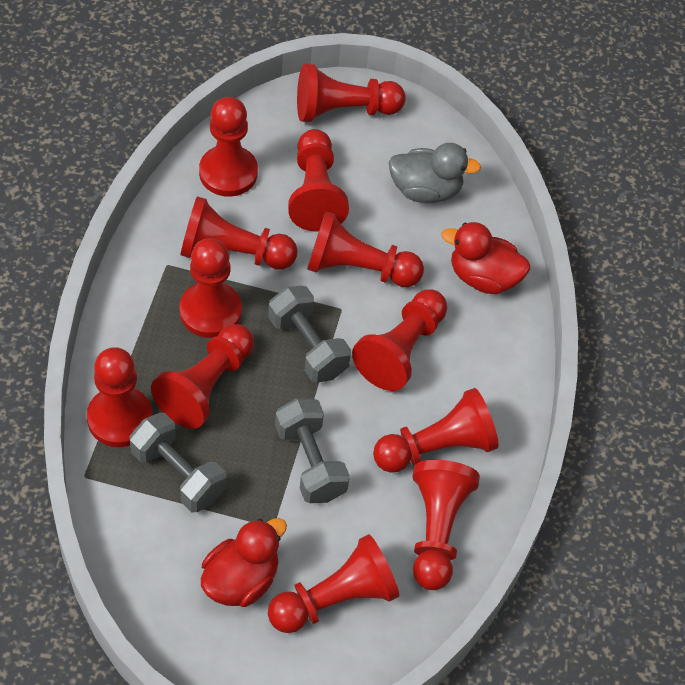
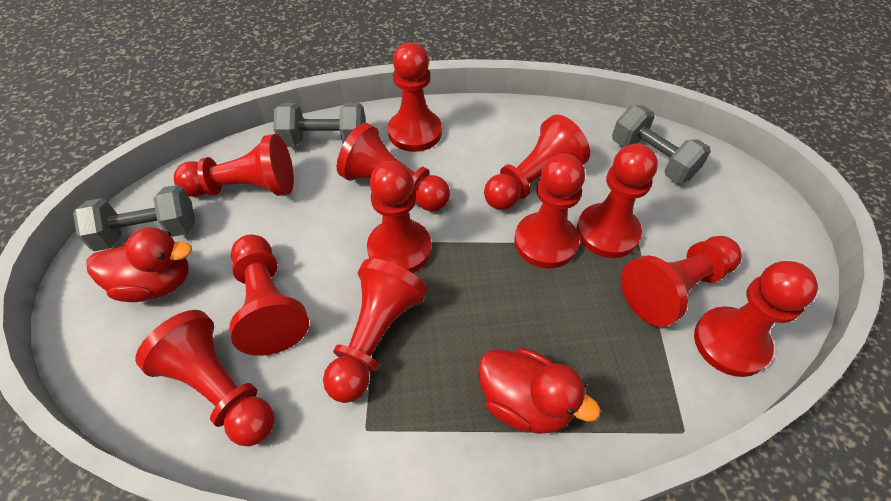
grey duck: 1 -> 0

